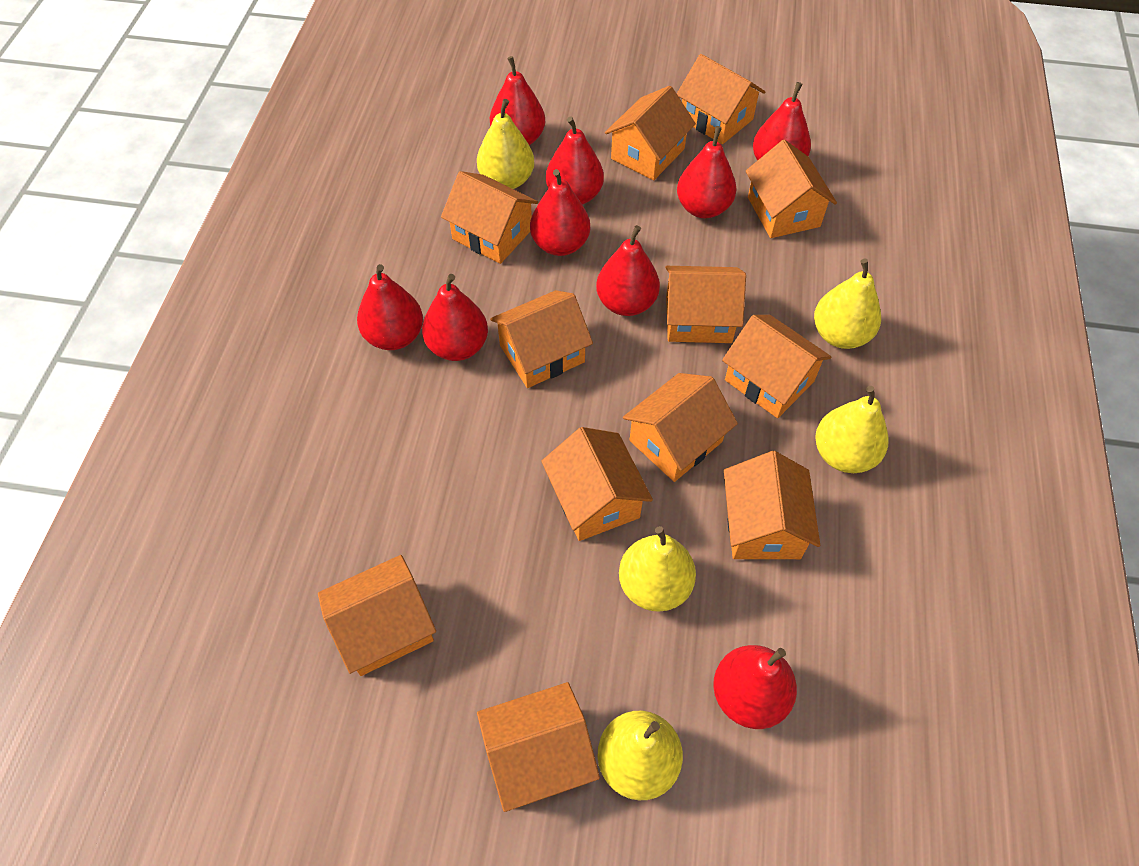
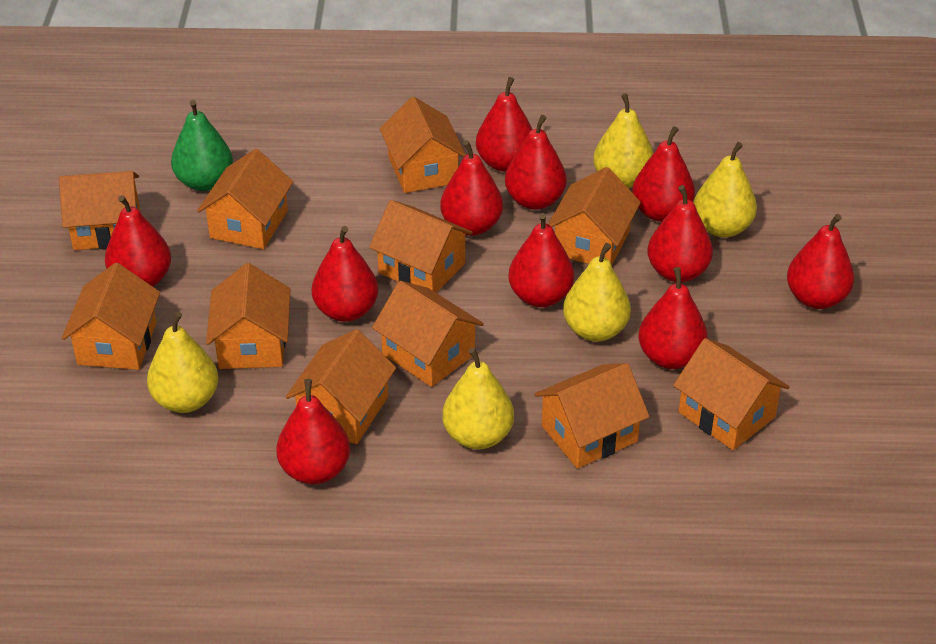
green pear: 0 -> 1
orange house: 12 -> 11
red pear: 9 -> 11

